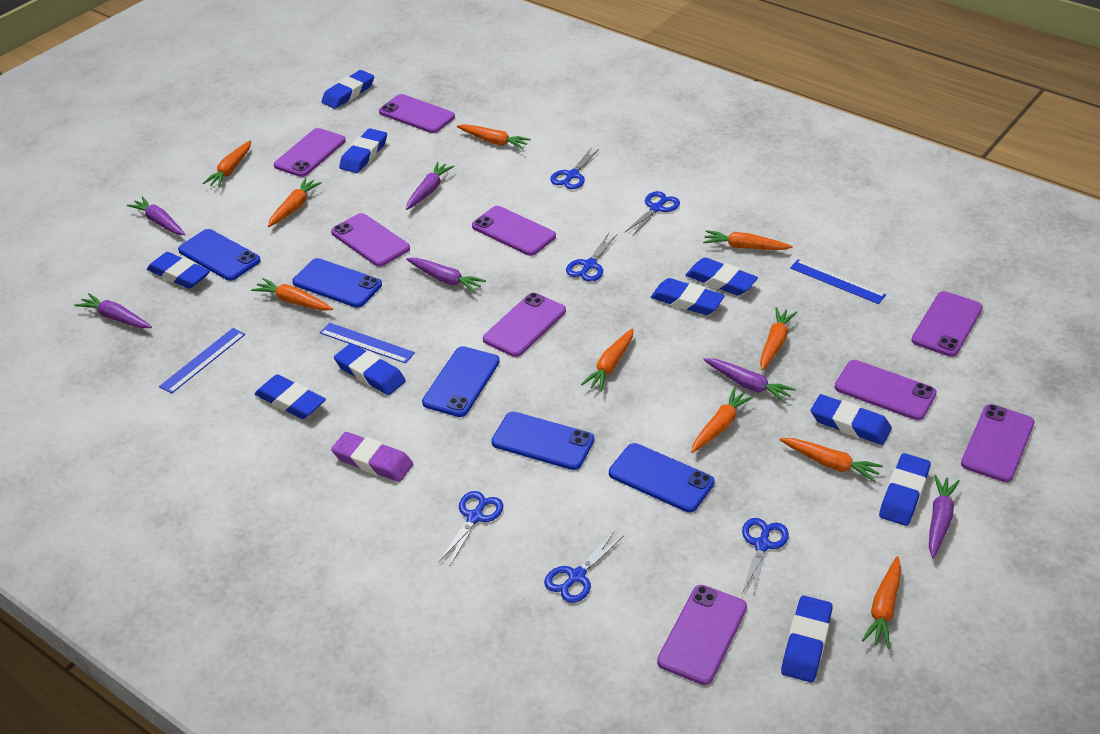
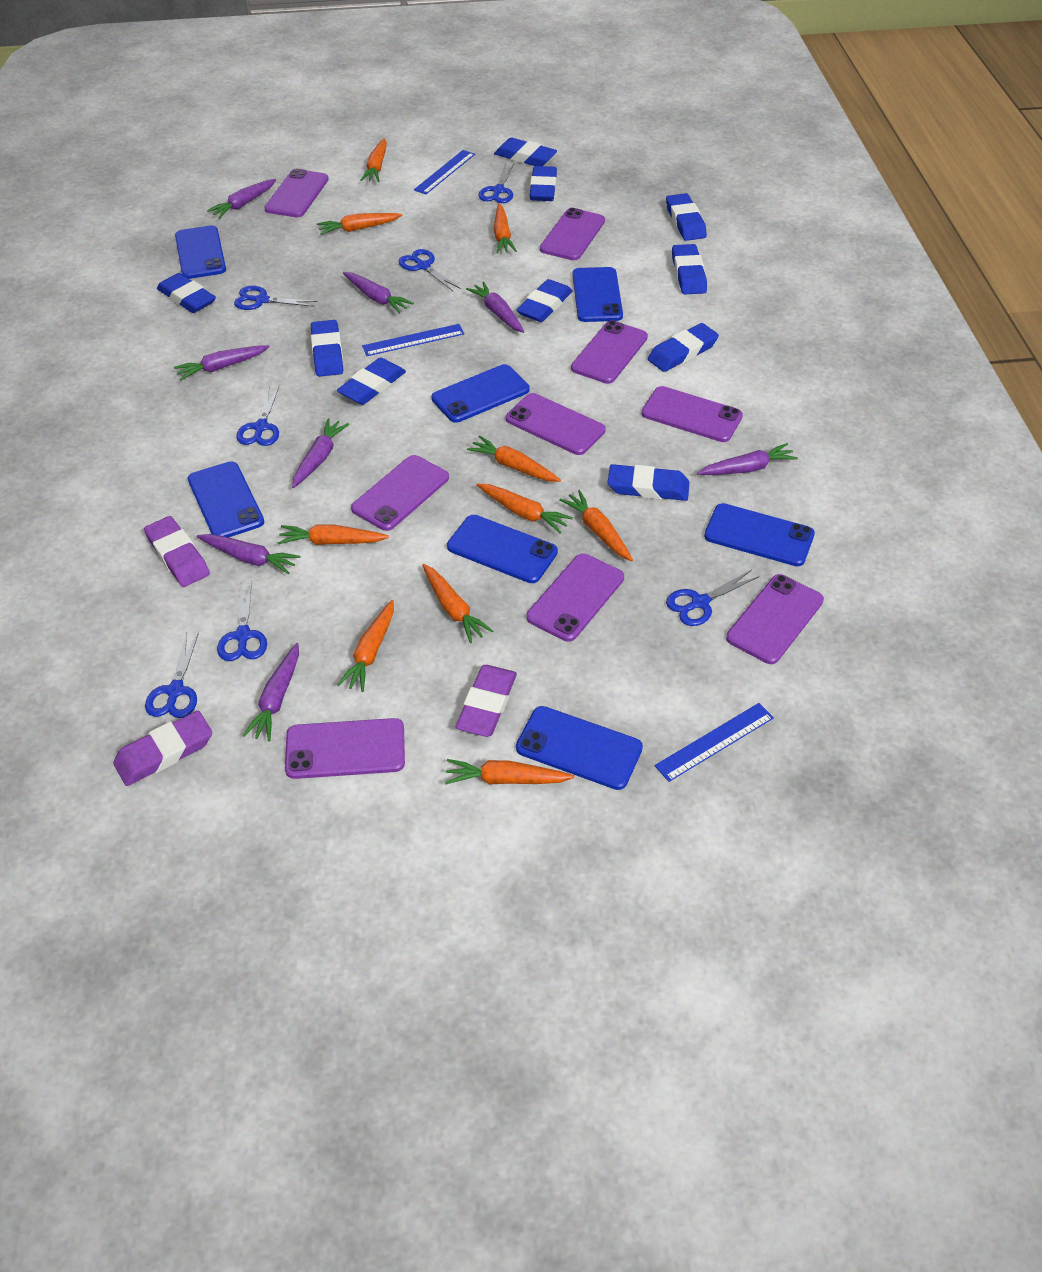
blue phone: 5 -> 7
blue scissors: 6 -> 7
purple carrot: 6 -> 8
purple eraser: 1 -> 3

